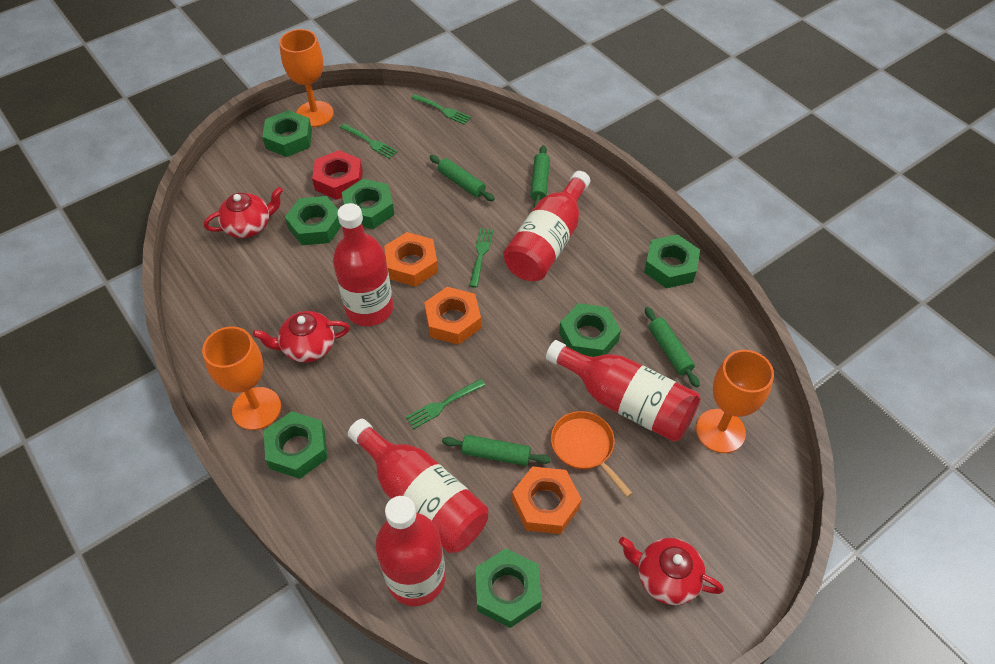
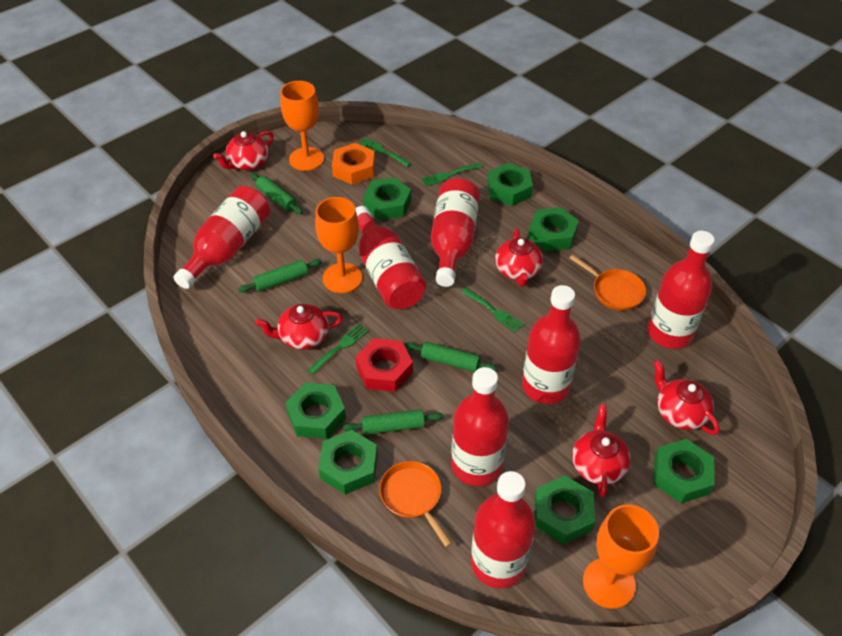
orange nut: 3 -> 1
orange pan: 1 -> 2
red bottle: 5 -> 7
red teapot: 3 -> 5

